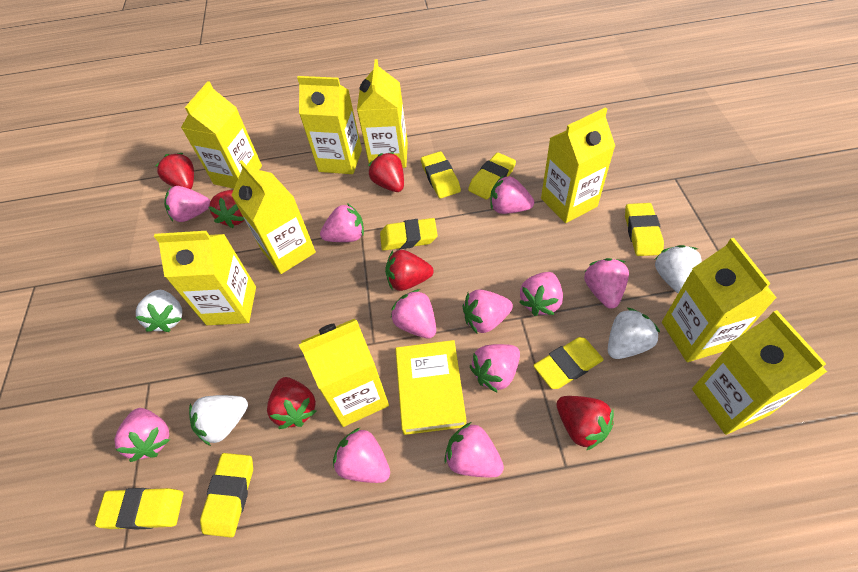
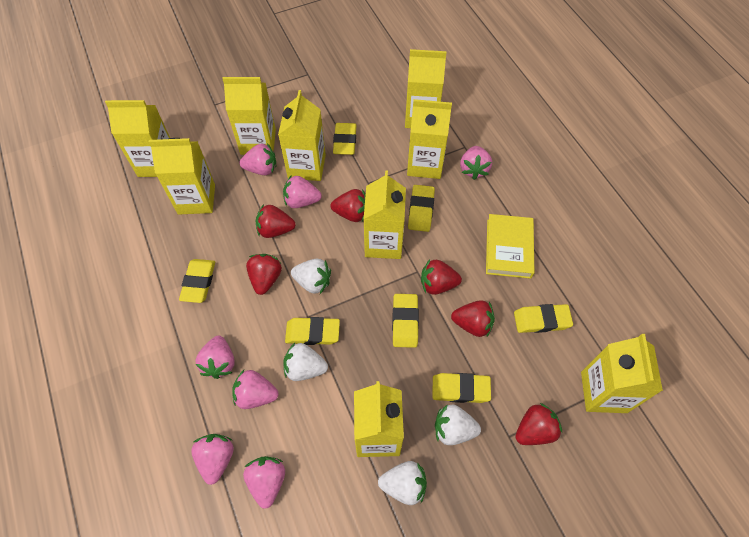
pink strawberry: 11 -> 7

